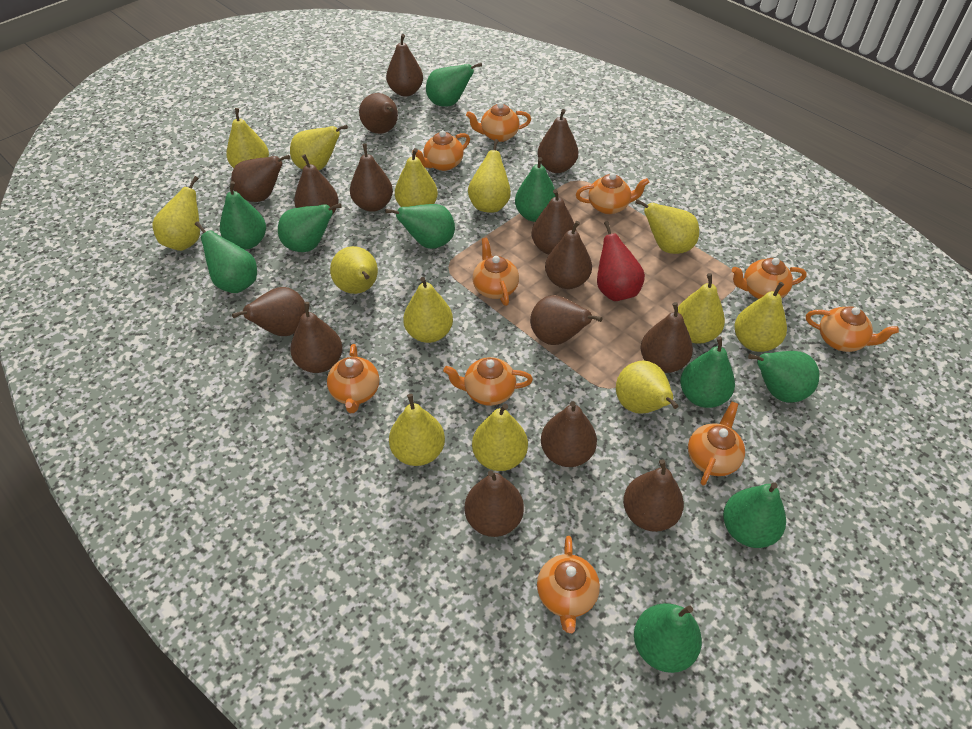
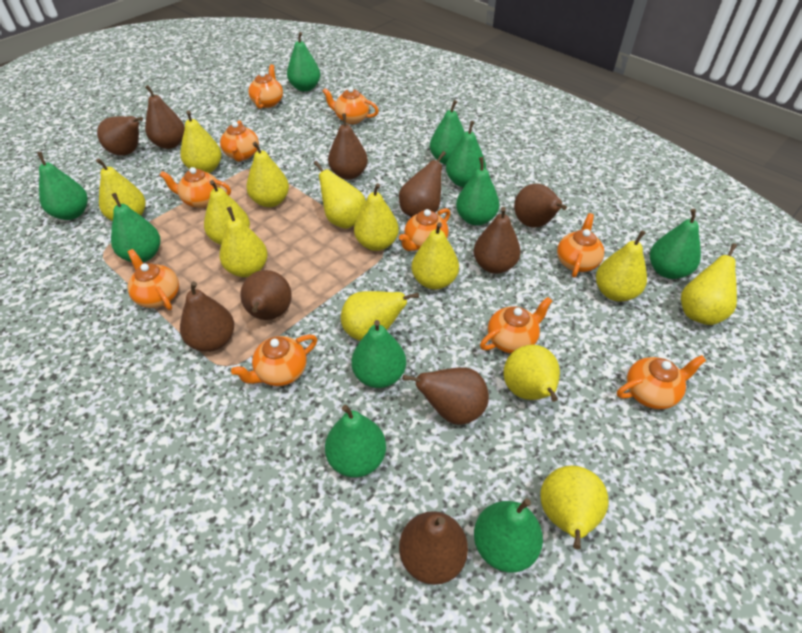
brown pear: 15 -> 10
red pear: 1 -> 0

